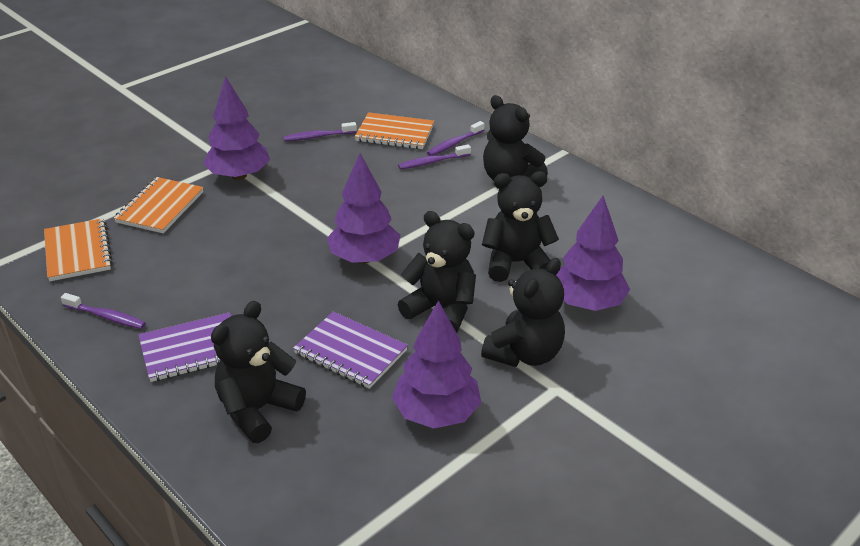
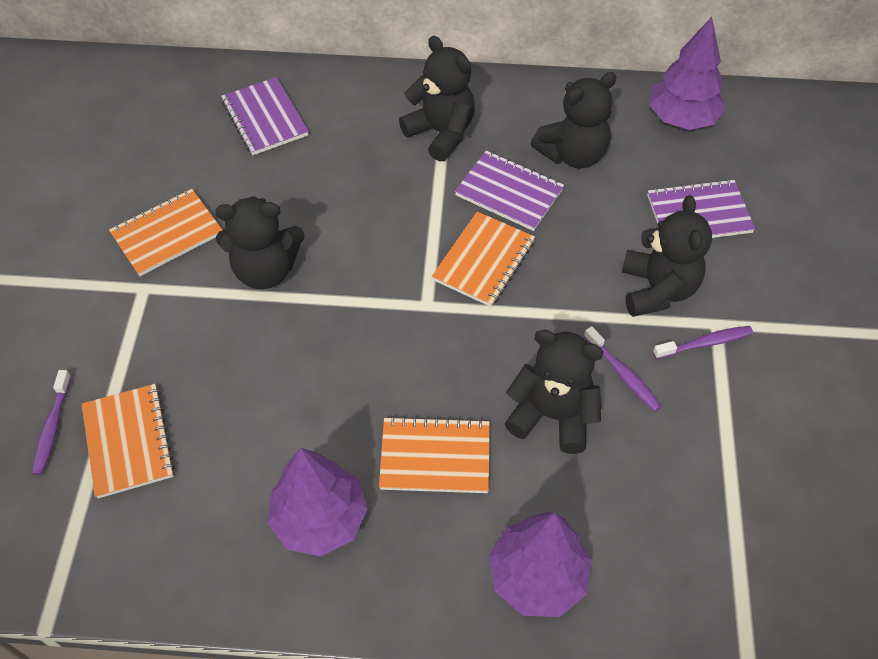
orange notebook: 3 -> 4
purple notebook: 2 -> 3
purple toothbrush: 4 -> 3
purple tree: 4 -> 3

